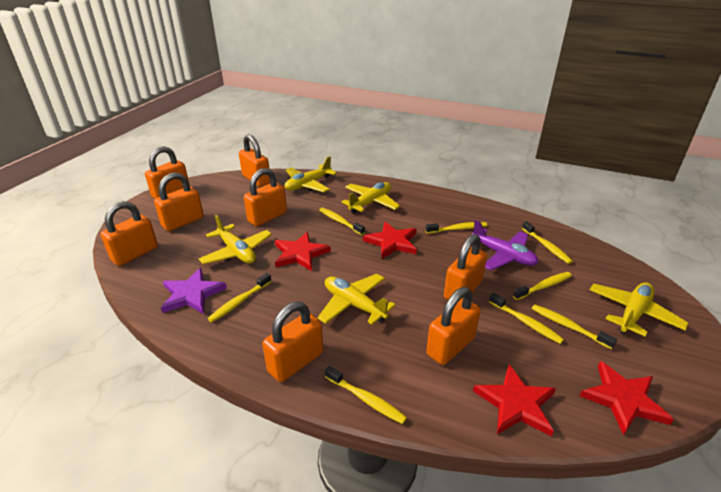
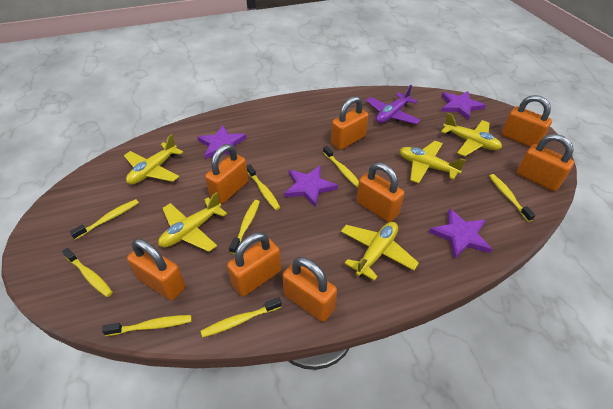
purple star: 1 -> 4
red star: 4 -> 0

